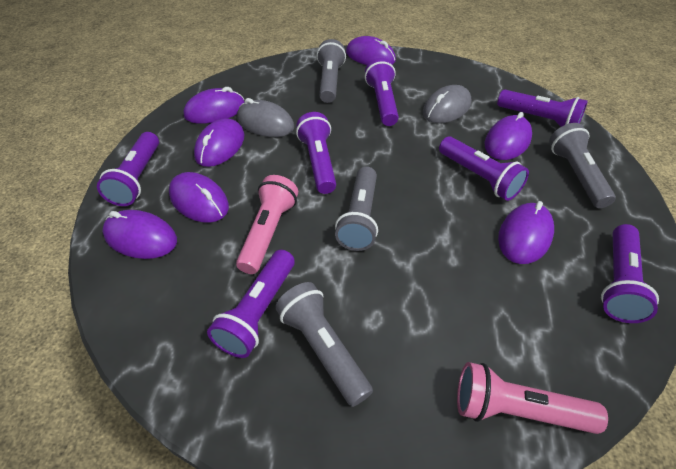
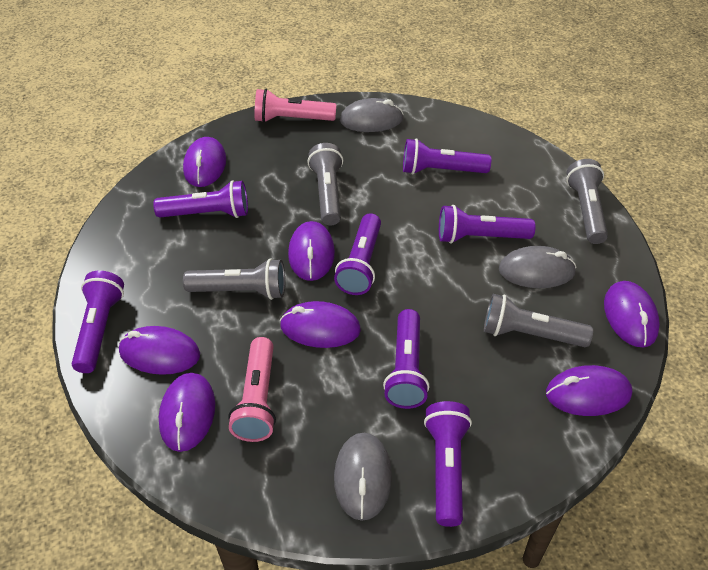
grey mouse: 2 -> 3

